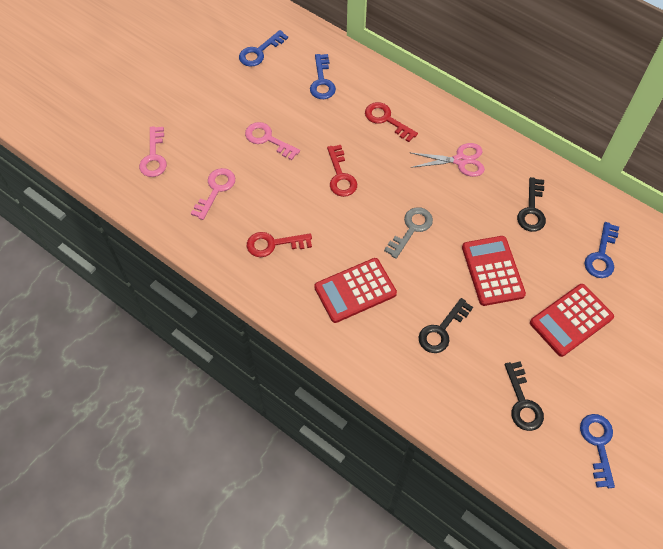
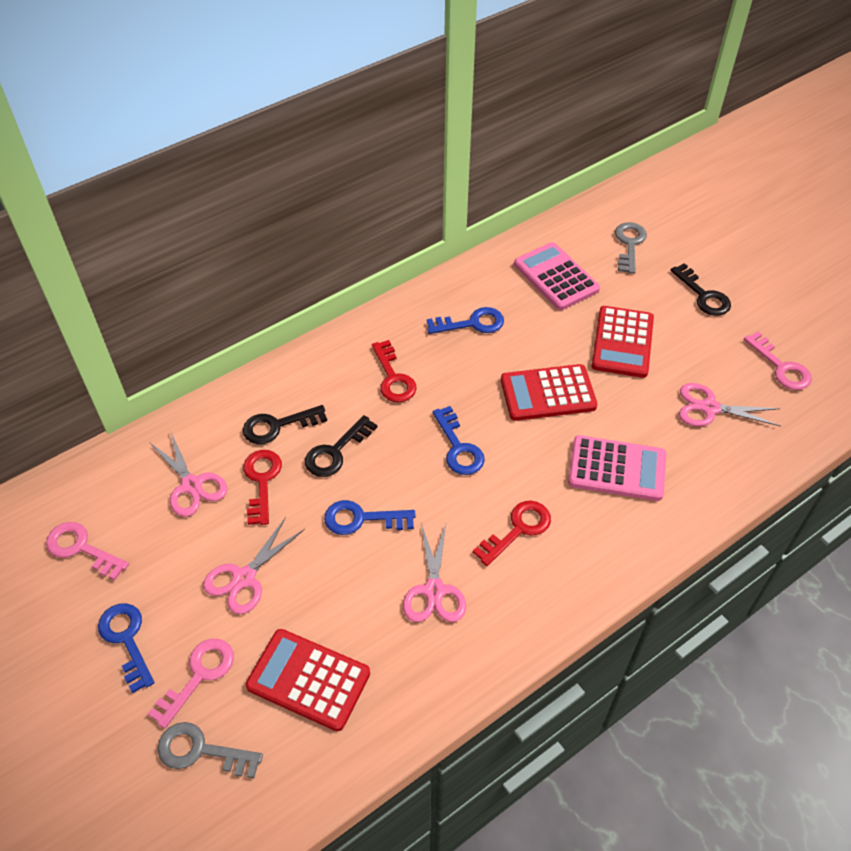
grey key: 1 -> 2
pink calculator: 0 -> 2
pink scissors: 1 -> 4

